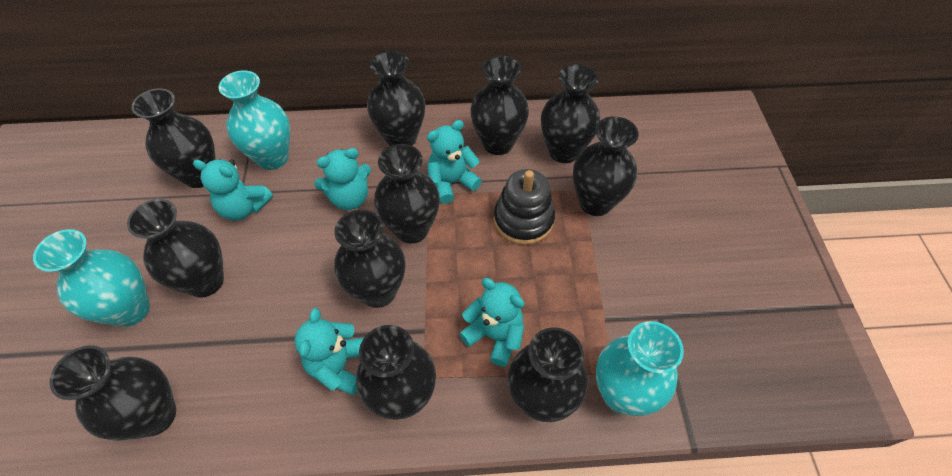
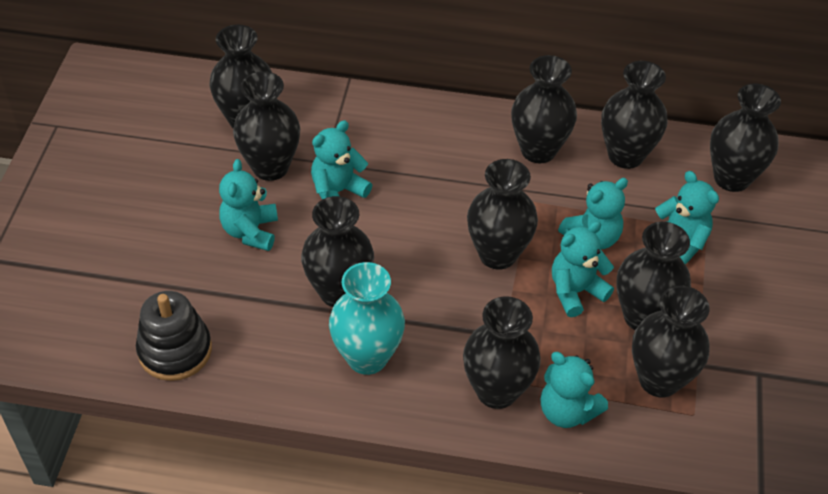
black vase: 11 -> 10
turquoise teddy bear: 5 -> 6
turquoise vase: 3 -> 1

